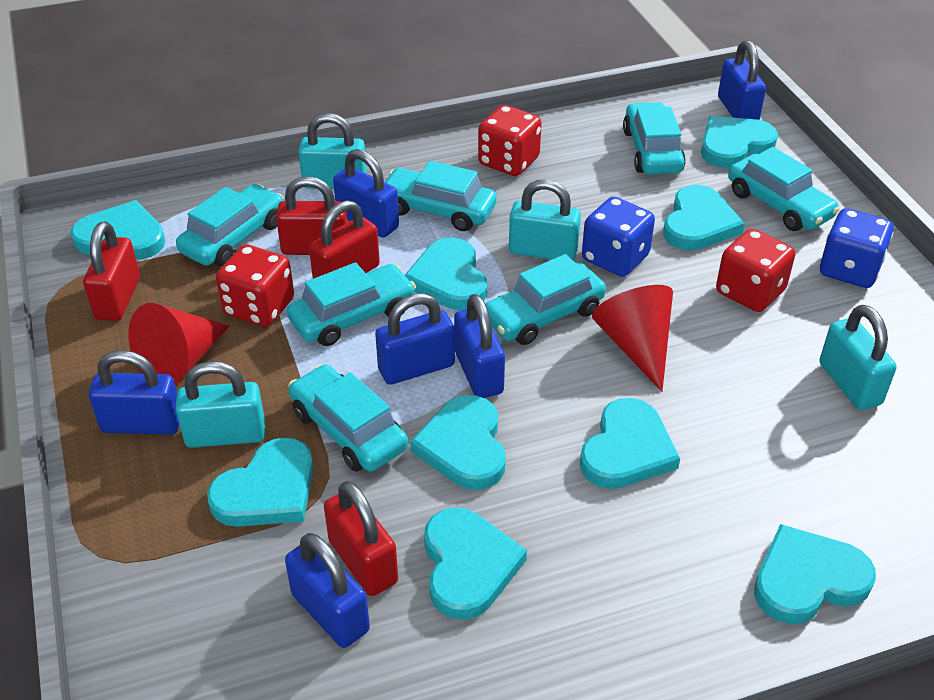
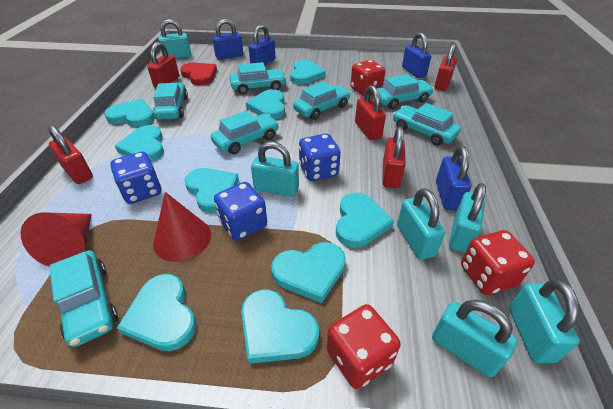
blue dice: 2 -> 3
blue padlock: 6 -> 4
red heart: 0 -> 1
red padlock: 4 -> 5
turquoise padlock: 4 -> 6

